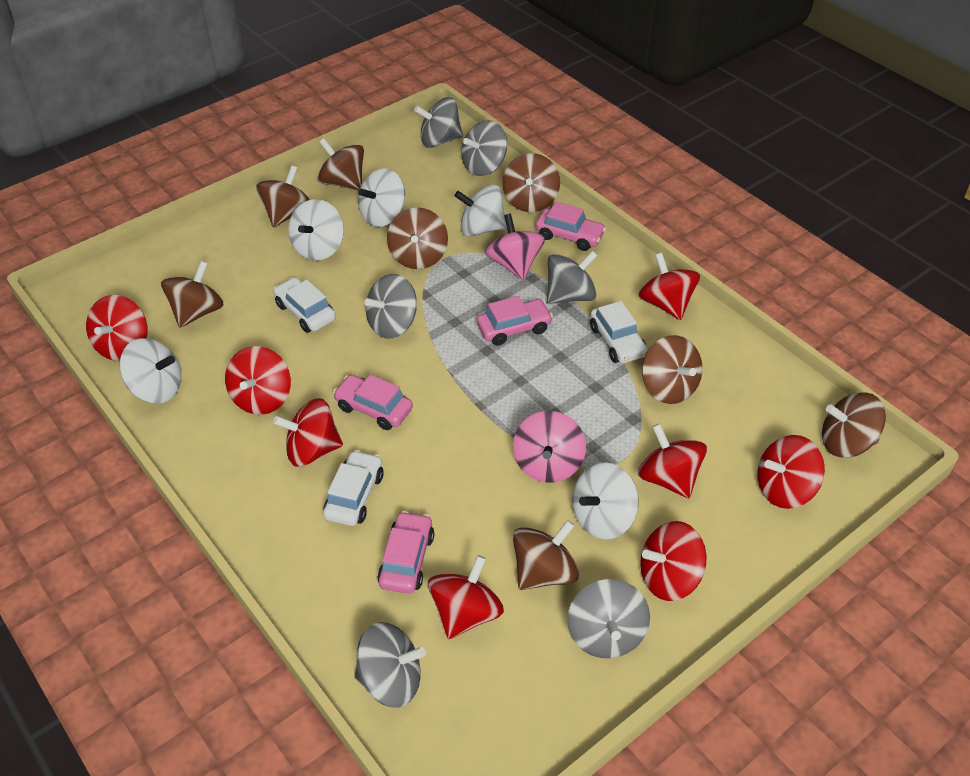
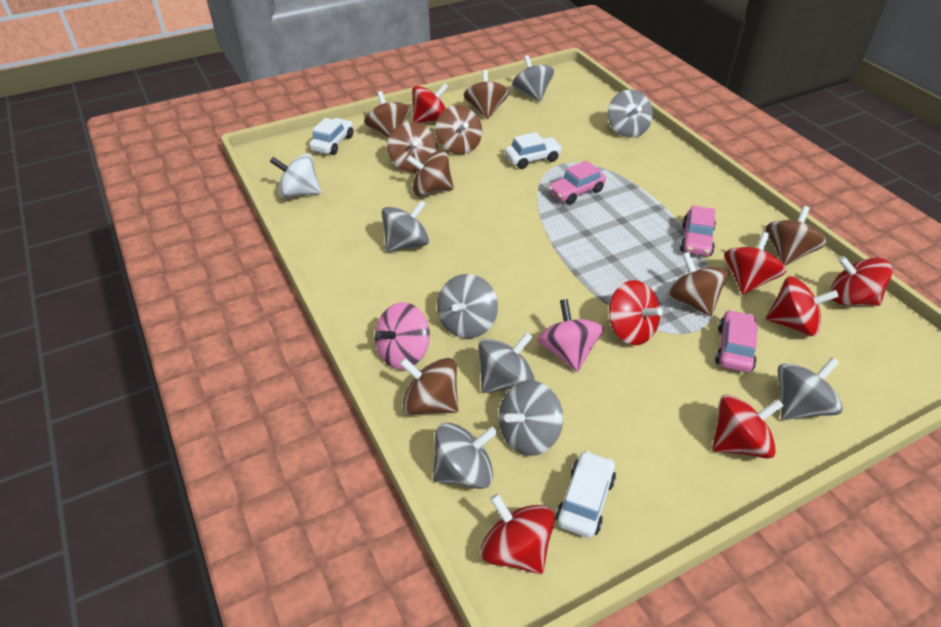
grey spinning top: 6 -> 8
pink car: 4 -> 3
red spinning top: 8 -> 7
white spinning top: 5 -> 1

